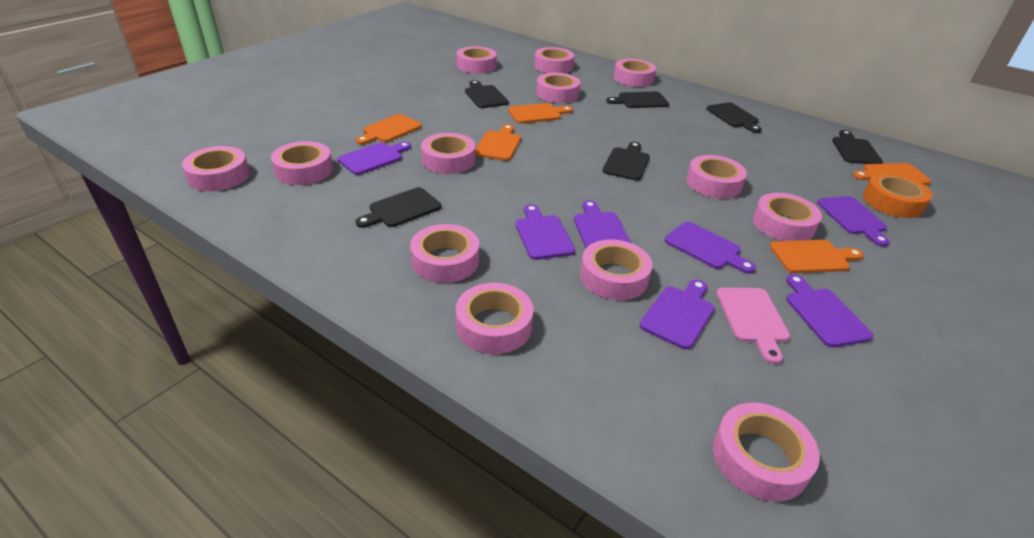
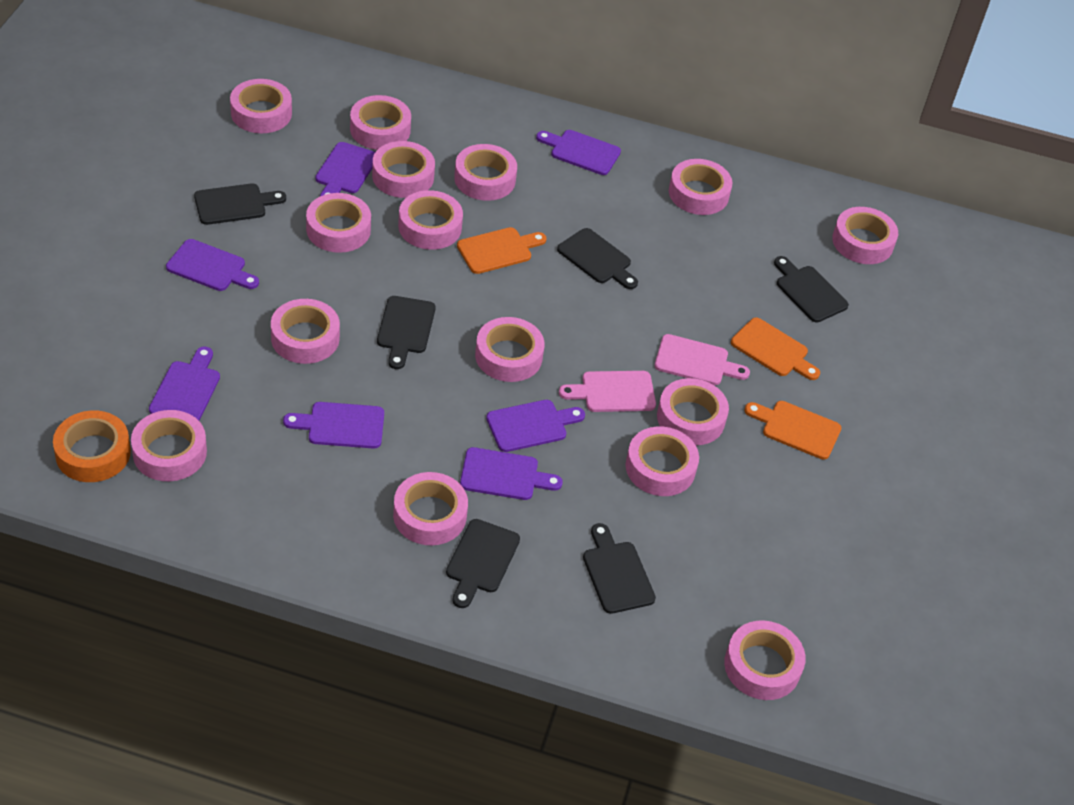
orange cutting board: 5 -> 3
pink cutting board: 1 -> 2
pink tape: 13 -> 15

